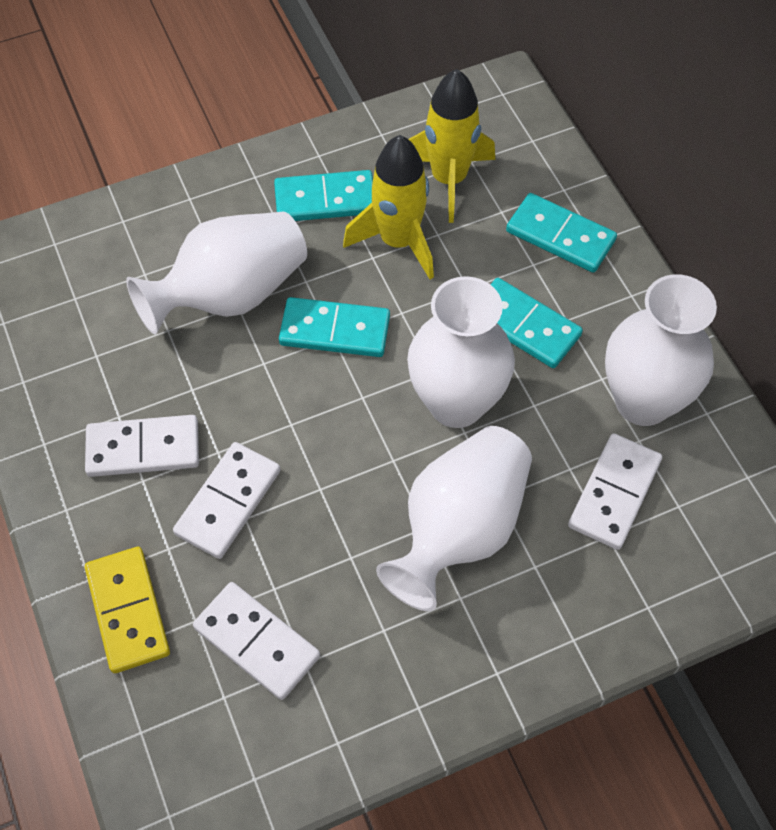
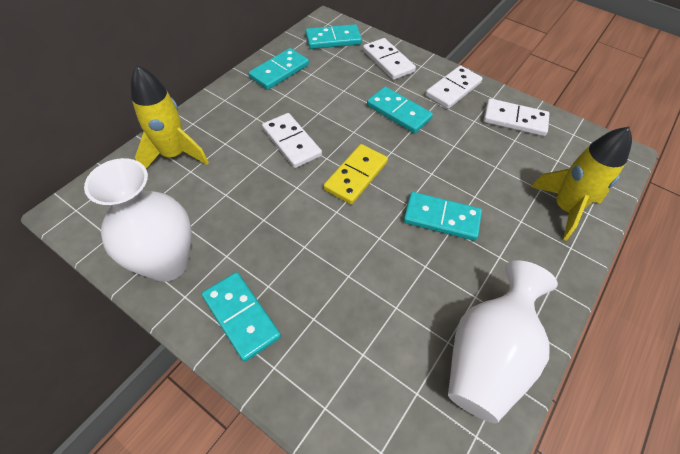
turquoise domino: 4 -> 5
white vase: 4 -> 2

